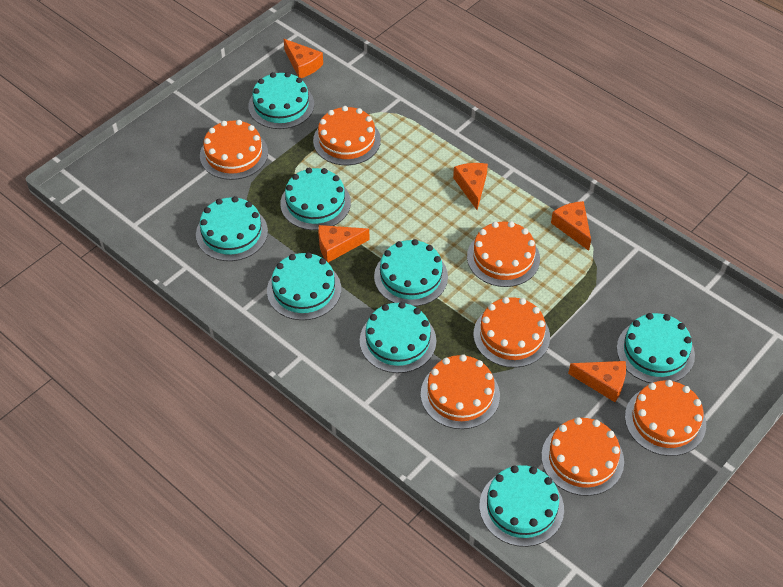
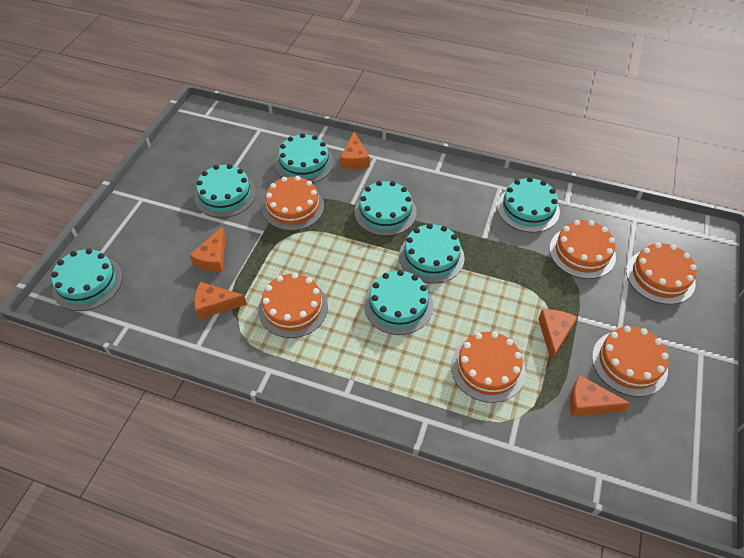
orange cake: 7 -> 6
turquoise cake: 8 -> 7

